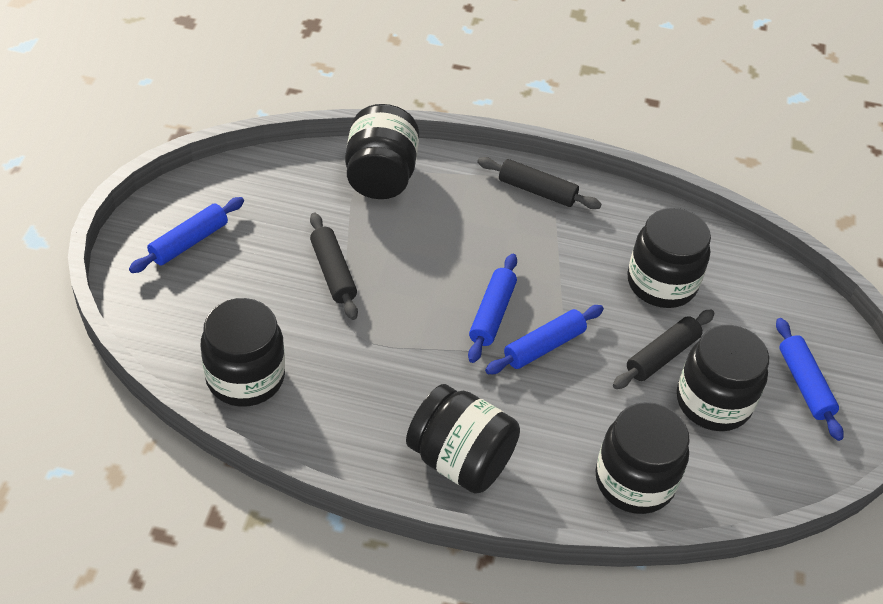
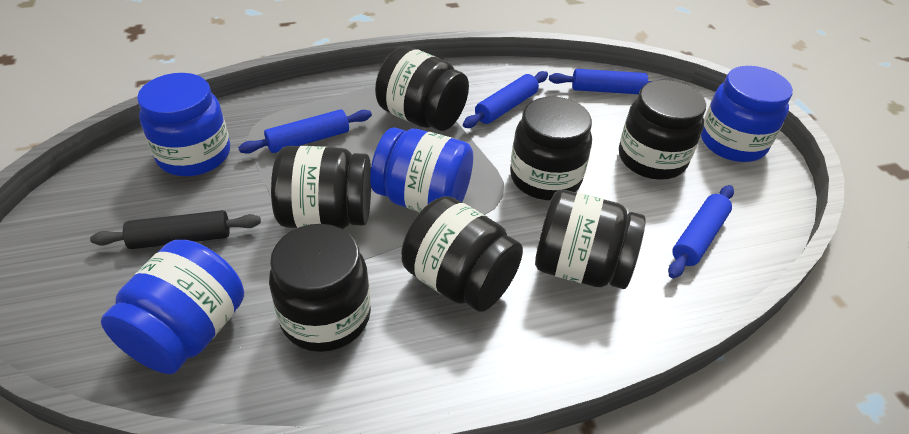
black jar: 6 -> 7
black rolling pin: 3 -> 1
blue jar: 0 -> 4

